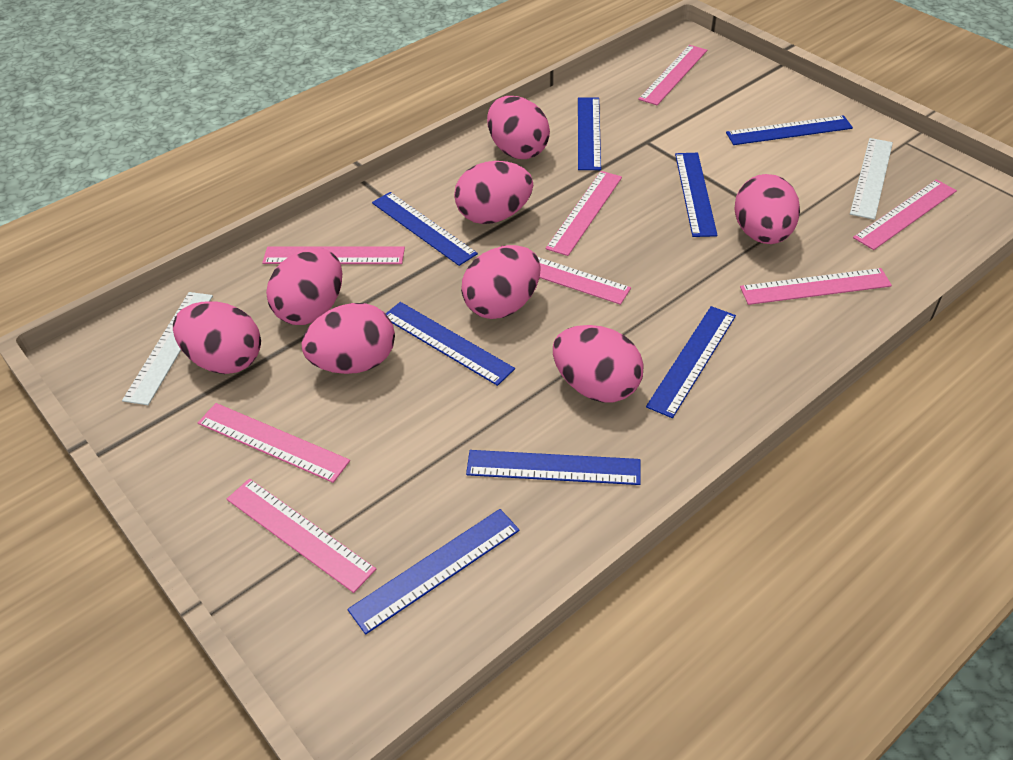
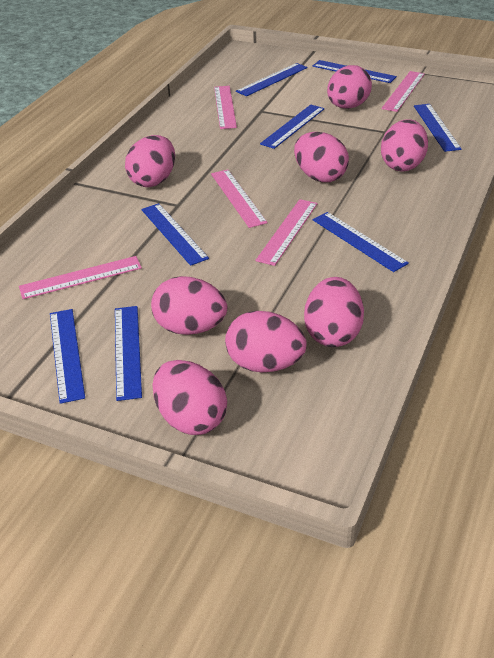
pink ruler: 8 -> 5
white ruler: 2 -> 0

